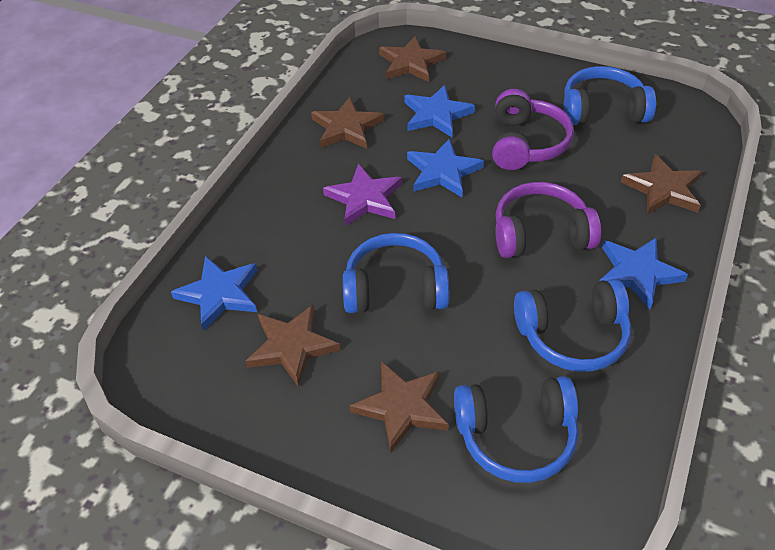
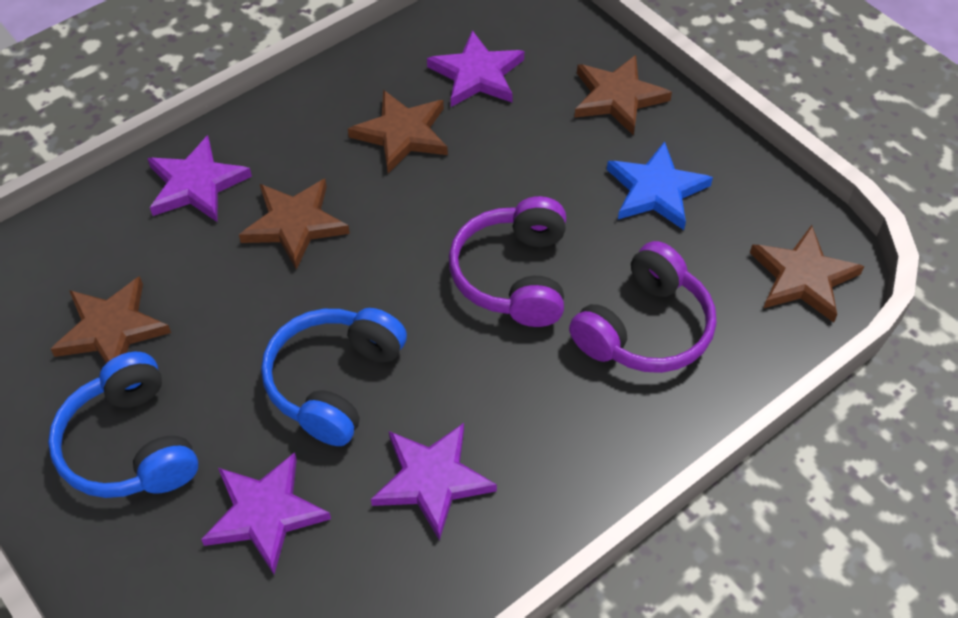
blue headphones: 4 -> 2
blue star: 4 -> 1
purple star: 1 -> 4

